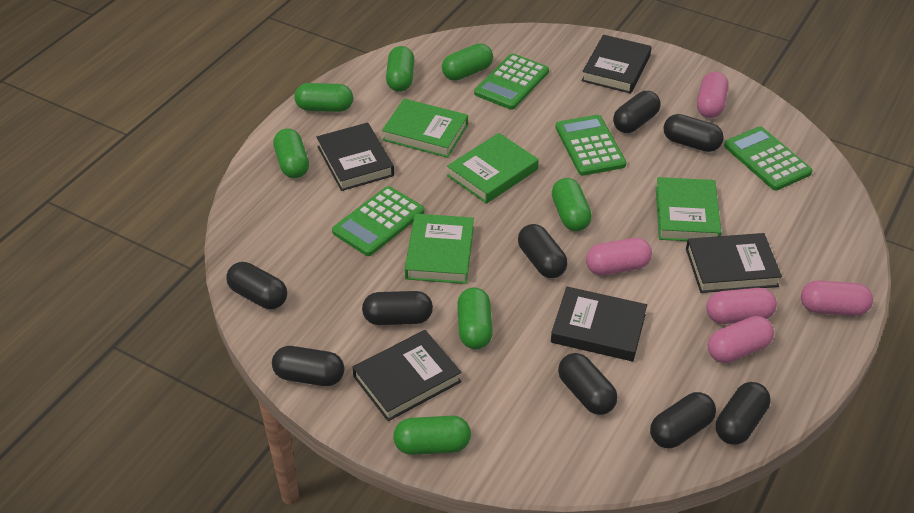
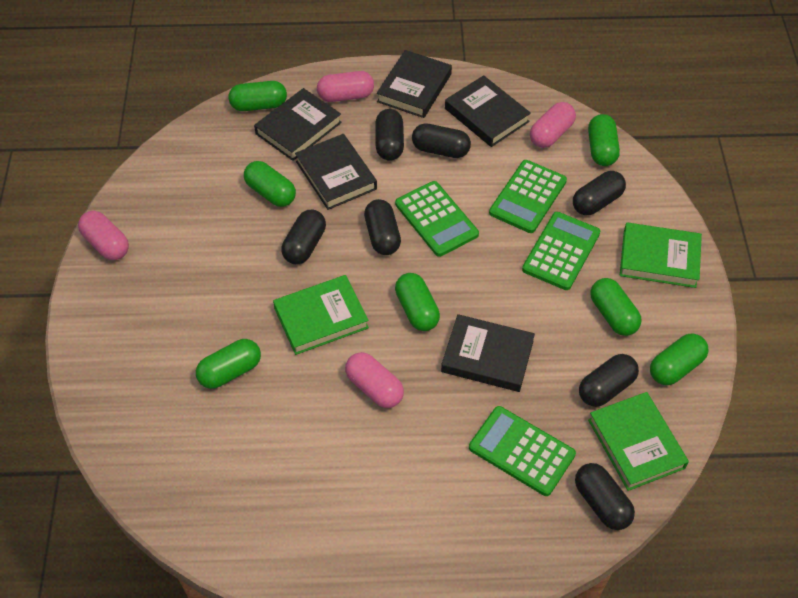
black capsule: 9 -> 7
green book: 4 -> 3
pink capsule: 5 -> 4

